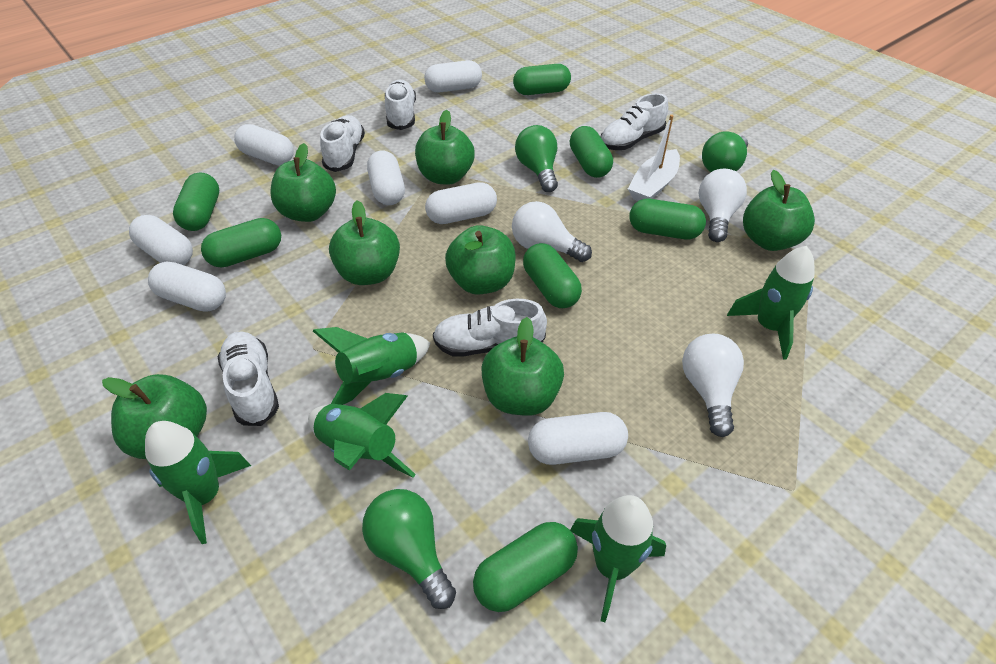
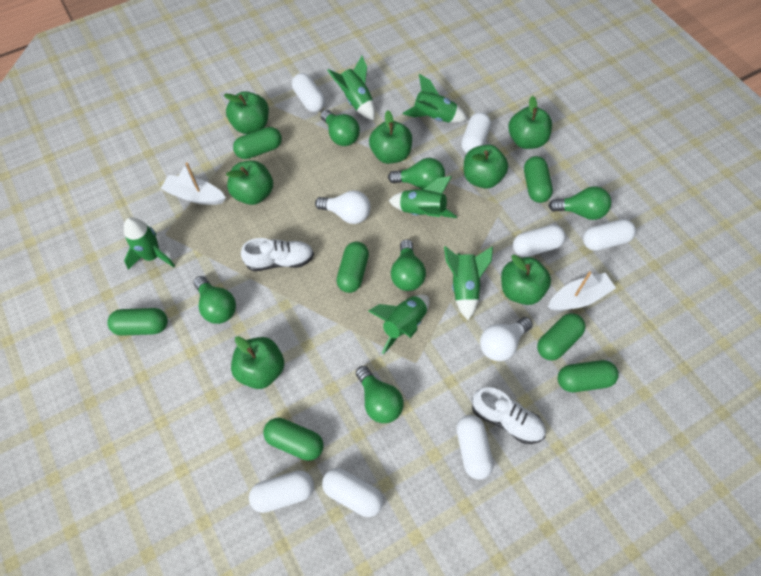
green light bulb: 3 -> 6
green rocket: 5 -> 6
white boat: 1 -> 2
white light bulb: 3 -> 2
white shoe: 5 -> 2

